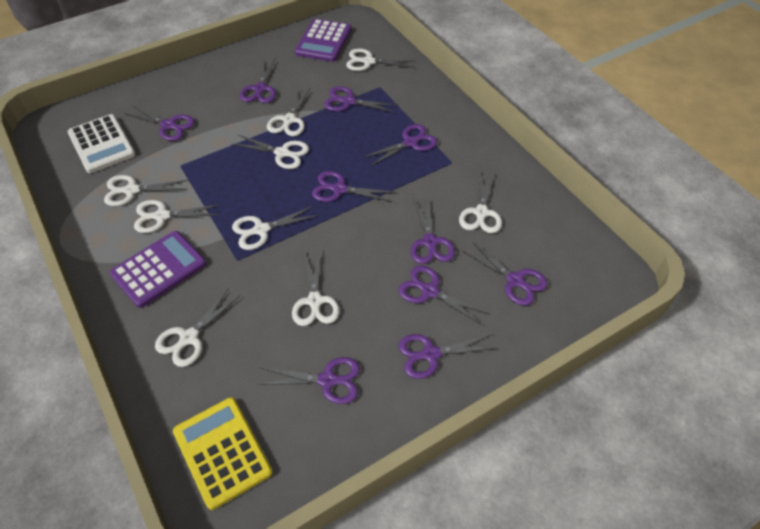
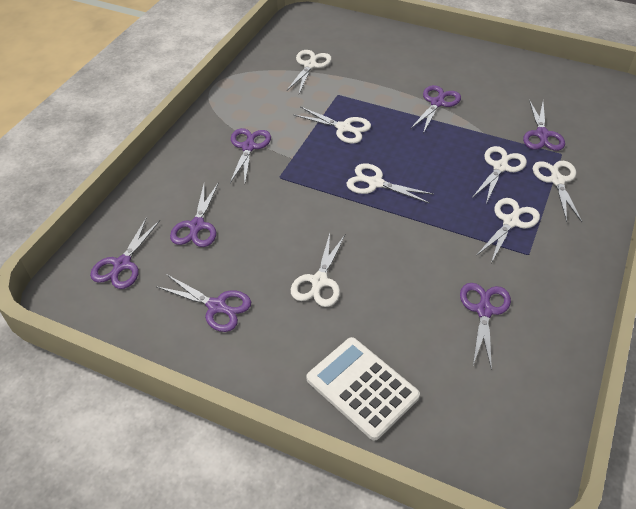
purple calculator: 2 -> 0
purple scissors: 10 -> 7
white scissors: 9 -> 7
yellow calculator: 1 -> 0

